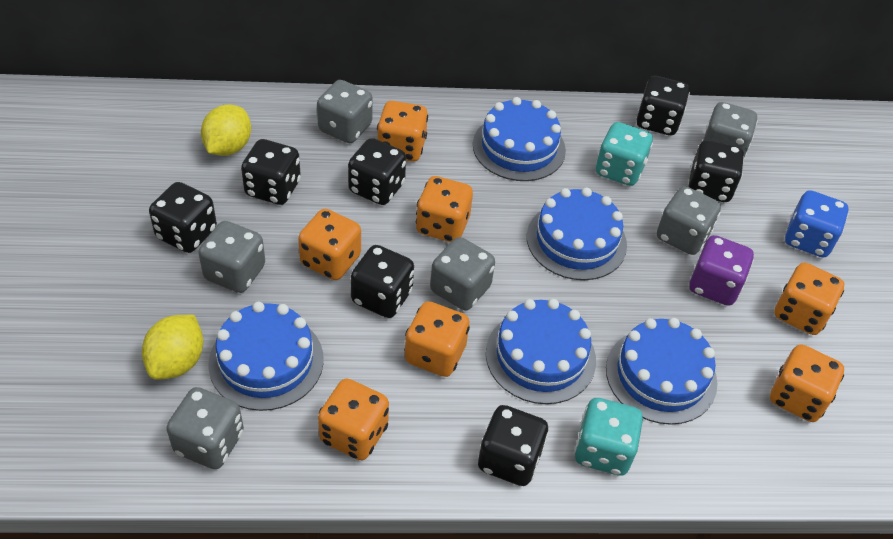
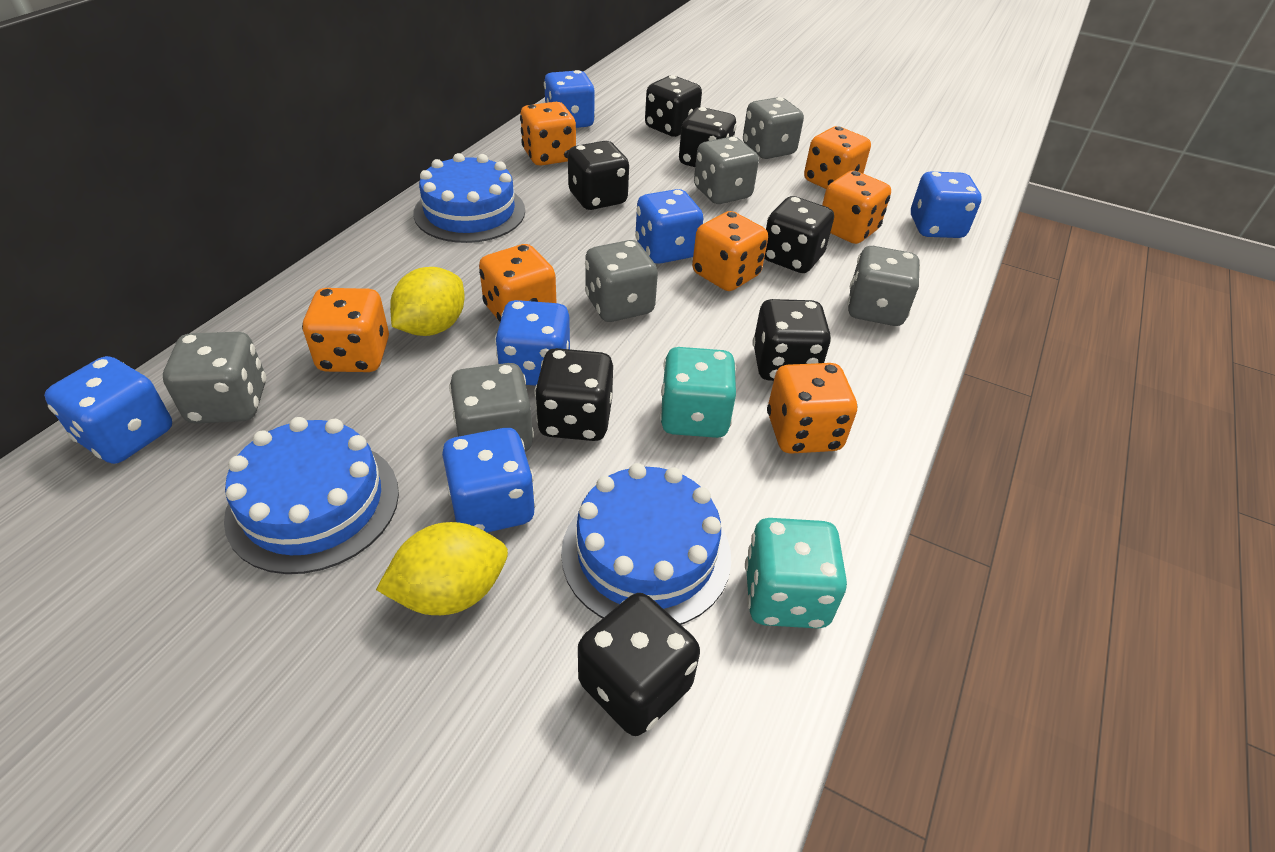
blue cake: 5 -> 3
blue dice: 1 -> 6
purple dice: 1 -> 0

